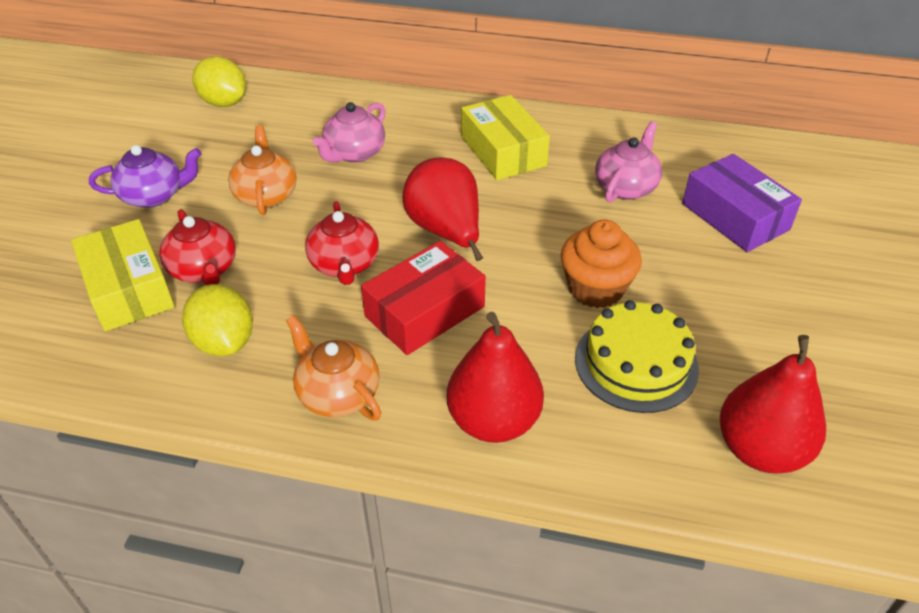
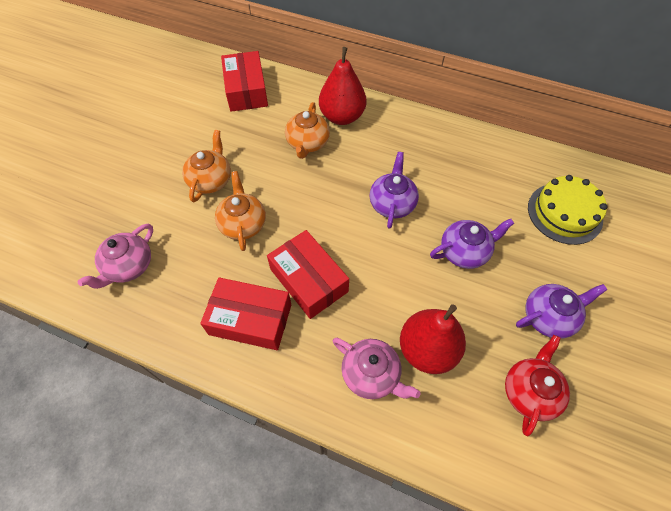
orange cupcake: 1 -> 0
orange teapot: 2 -> 3
purple box: 1 -> 0
purple teapot: 1 -> 3
red box: 1 -> 3
red pear: 3 -> 2
red teapot: 2 -> 1
yellow box: 2 -> 0
yellow lemon: 2 -> 0

